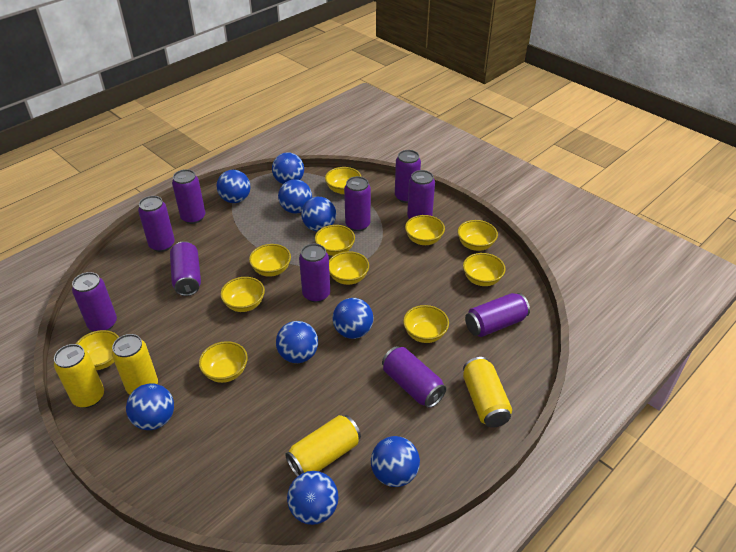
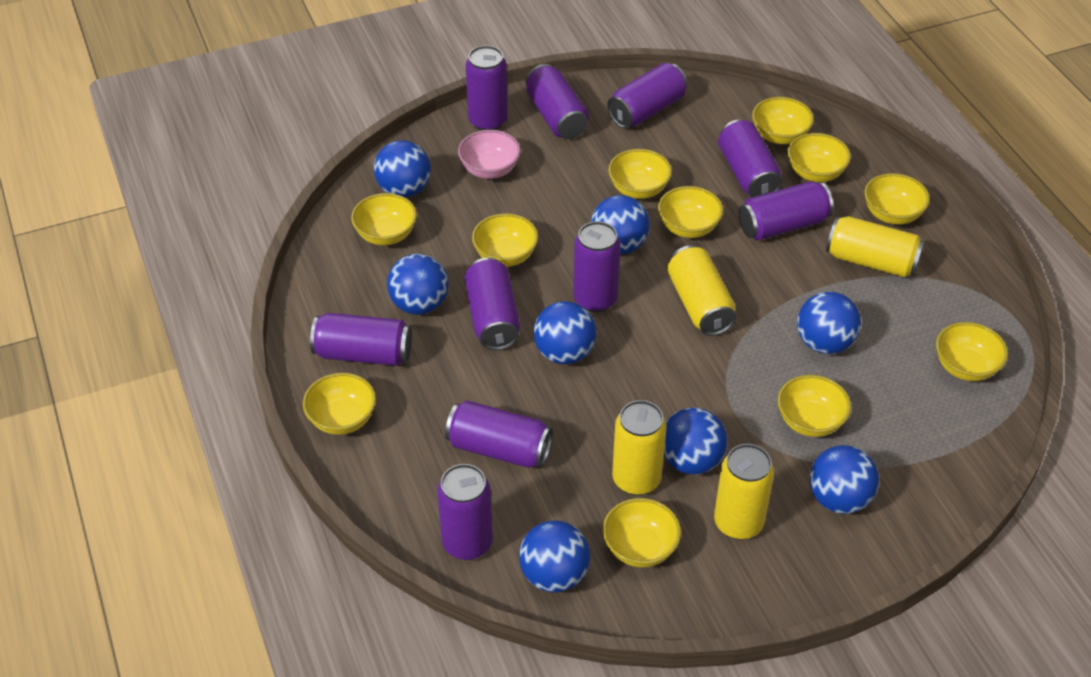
blue ball: 9 -> 8
pink bowl: 0 -> 1

